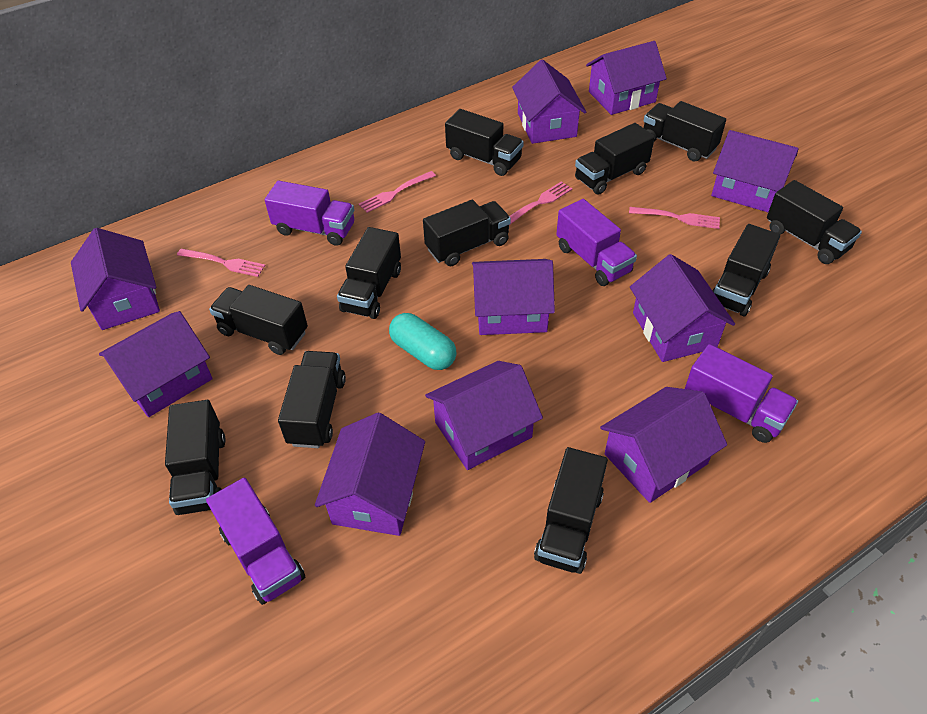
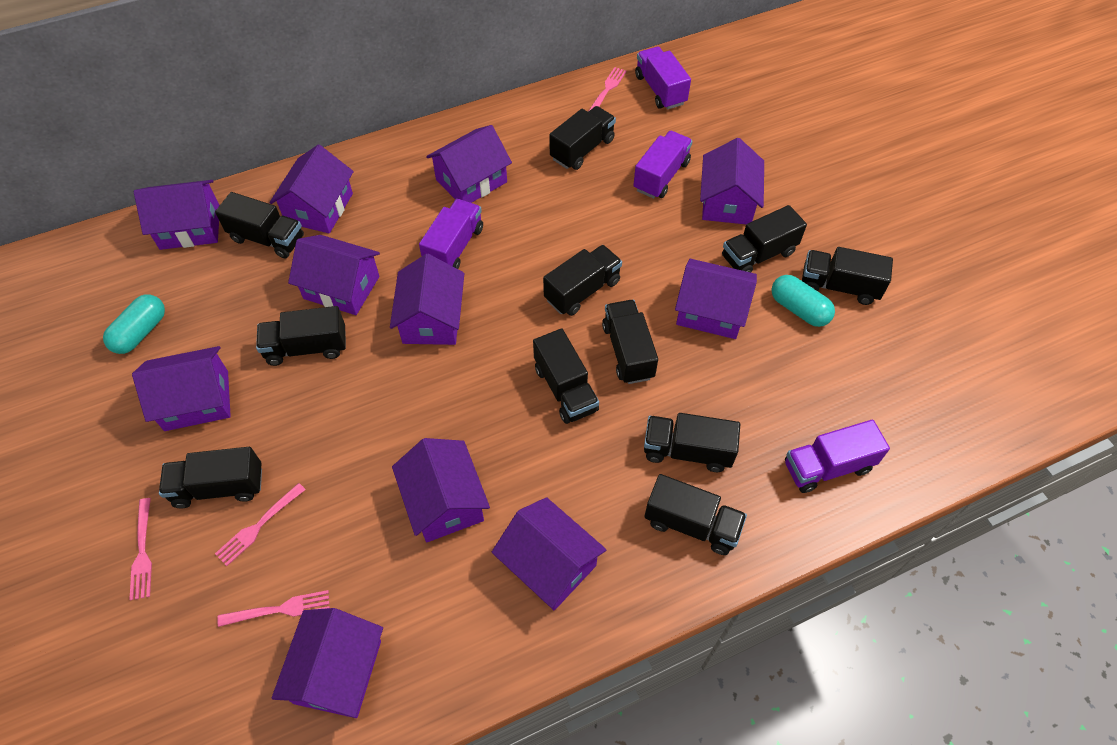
purple house: 10 -> 11
turquoise capsule: 1 -> 2

